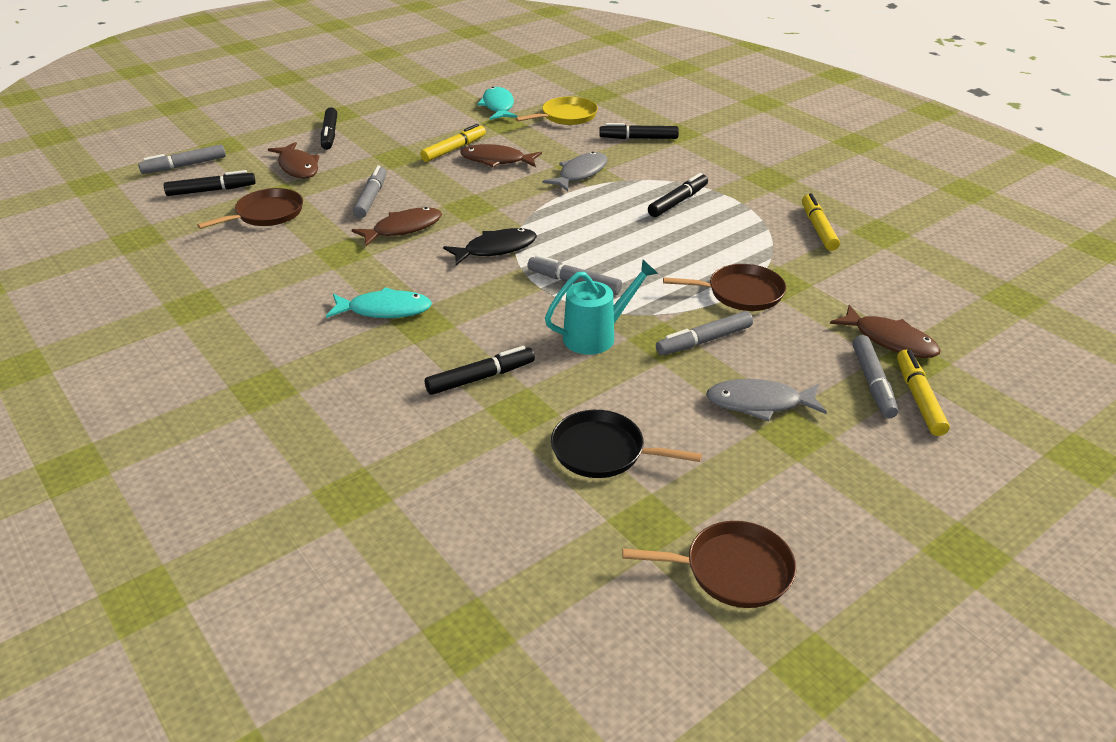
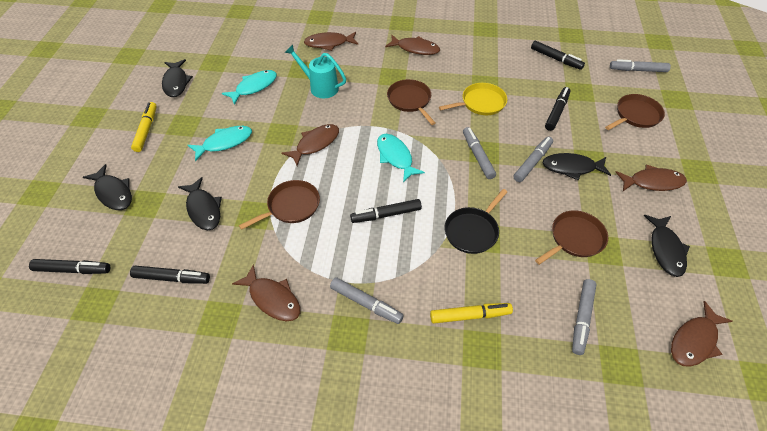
black fish: 1 -> 5
brown fish: 4 -> 6
brown pan: 3 -> 4
grey fish: 2 -> 0
turquoise fish: 2 -> 3
yellow marker: 3 -> 2

